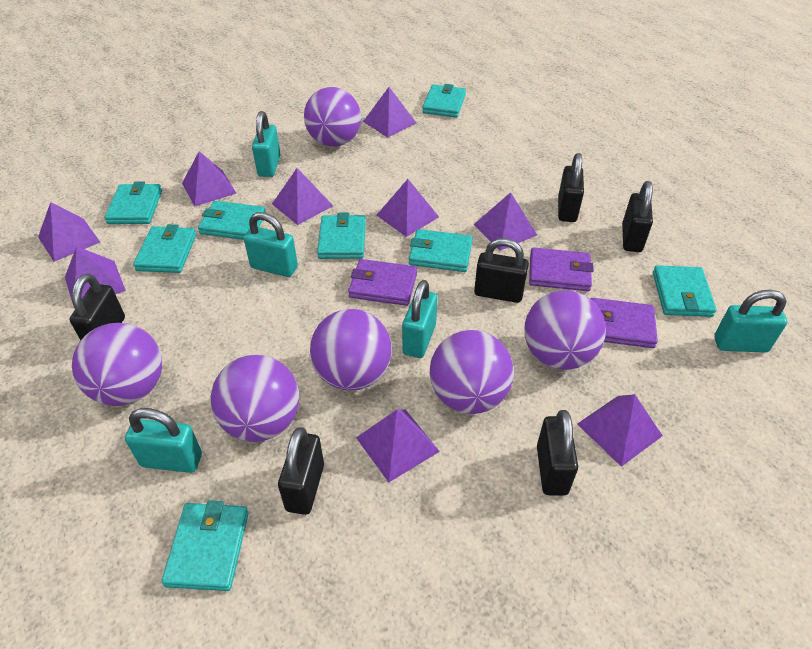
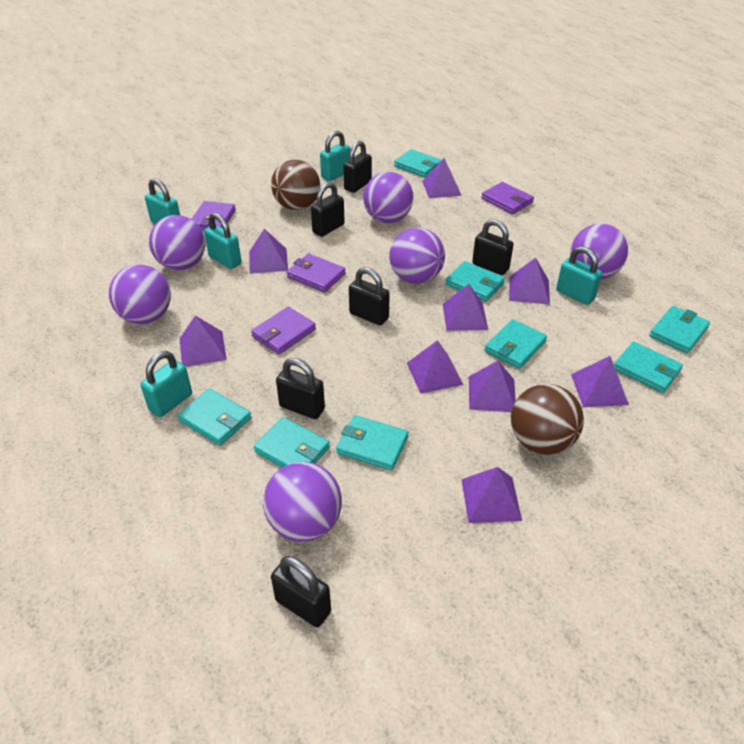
brown ball: 0 -> 2
purple wallet: 3 -> 4

